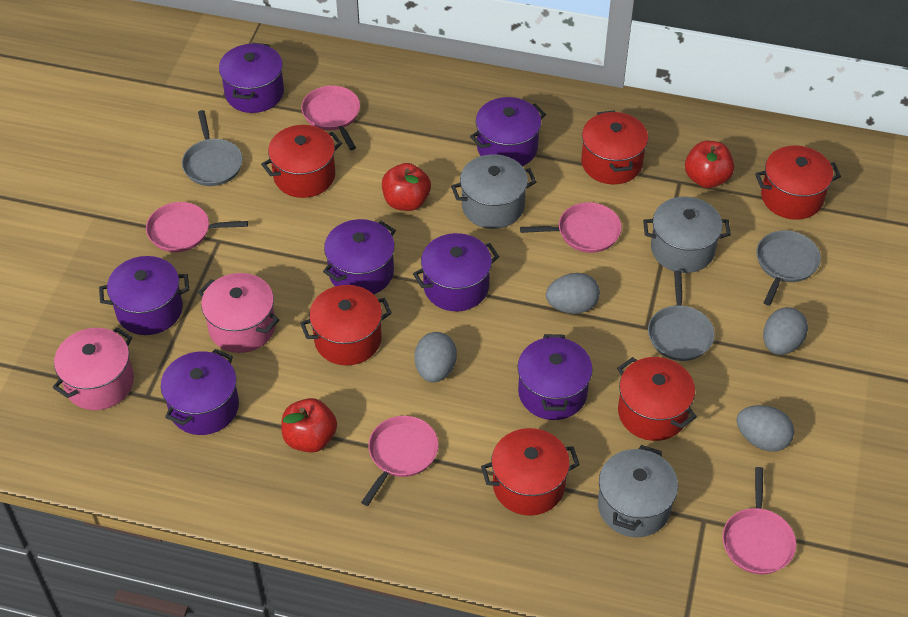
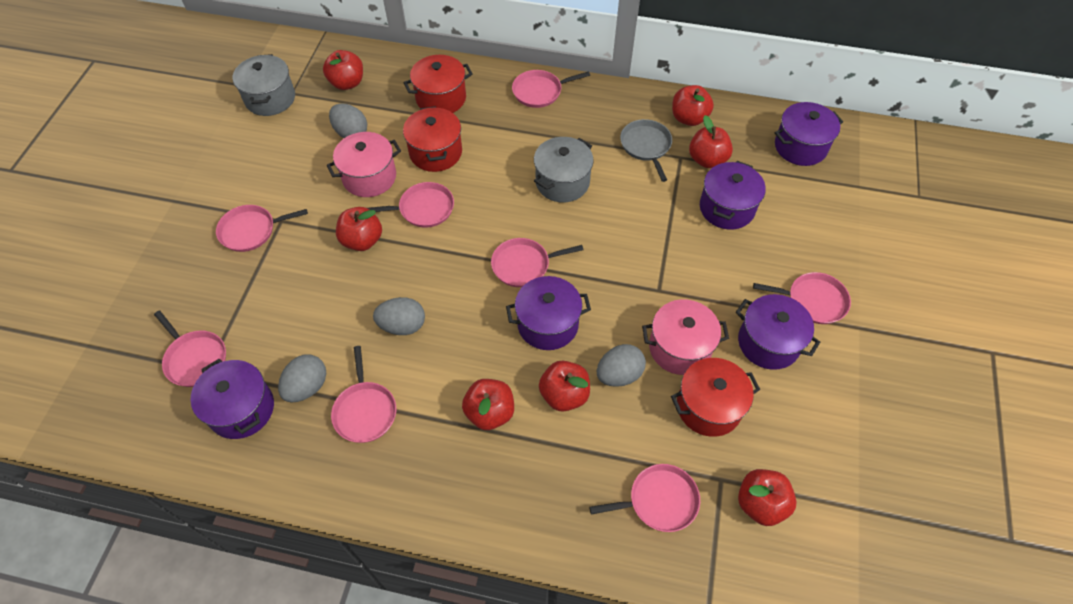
grey pan: 3 -> 1
grey pot: 3 -> 2
pink pan: 5 -> 8
purple pot: 7 -> 5
red apple: 3 -> 7
red pot: 6 -> 3

